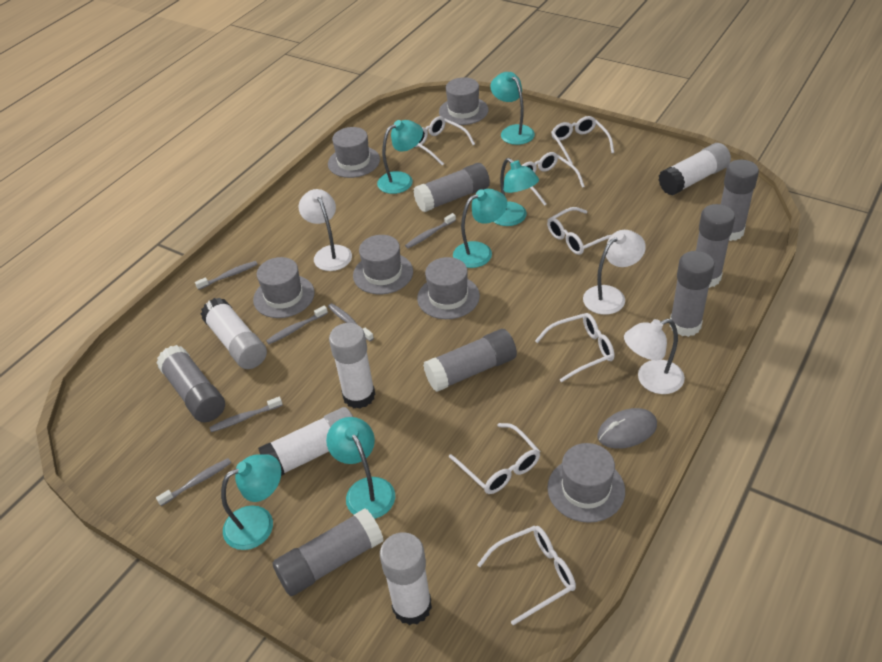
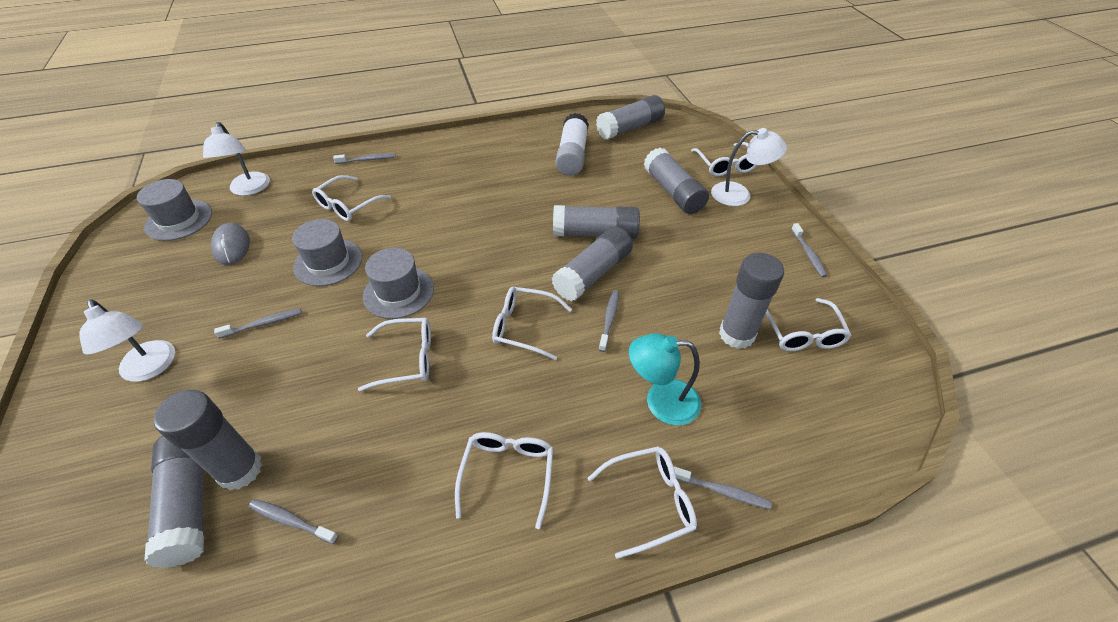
grey hat: 6 -> 3
turquoise lamp: 6 -> 1
white glue stick: 5 -> 1

